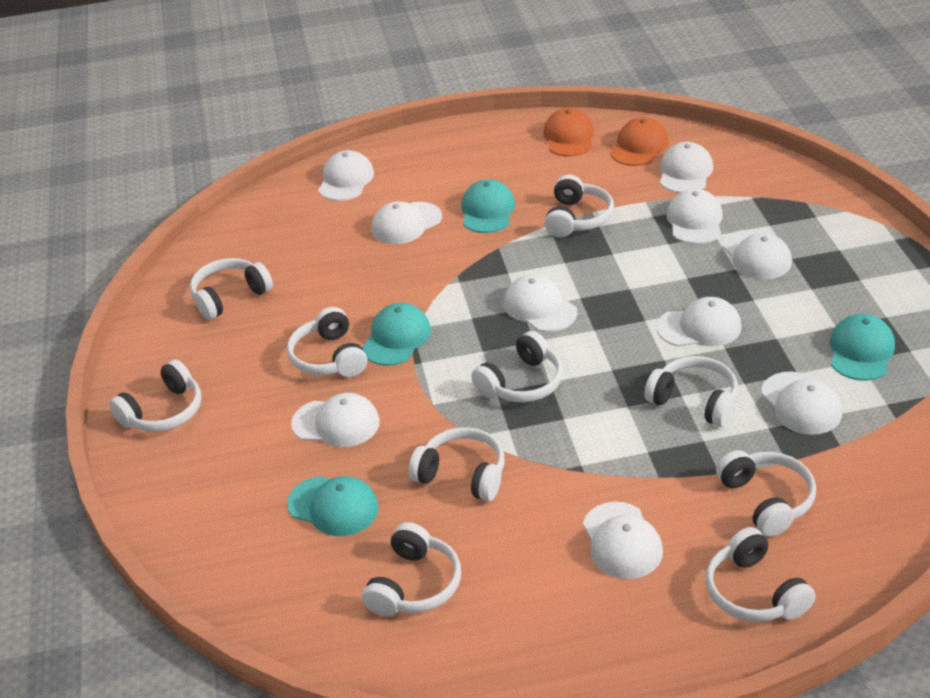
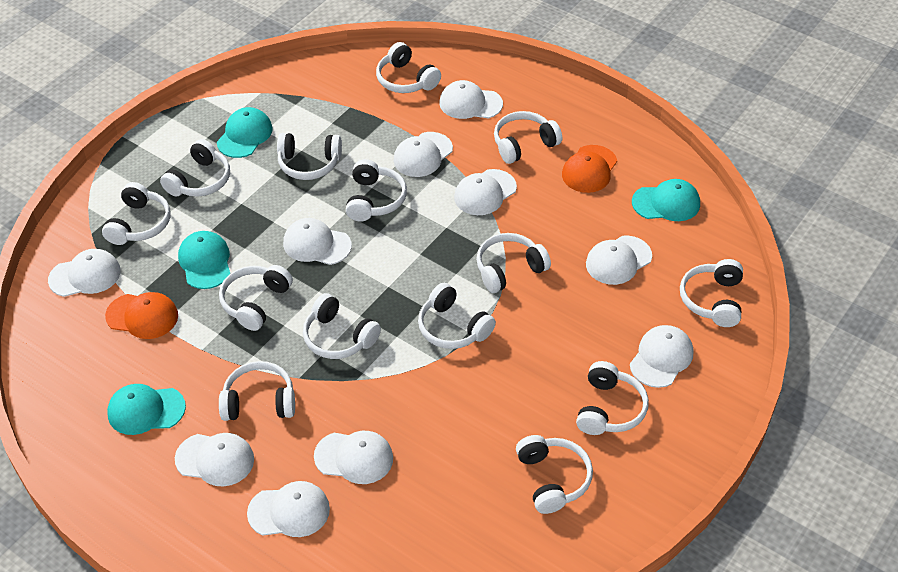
white headphones: 10 -> 14

